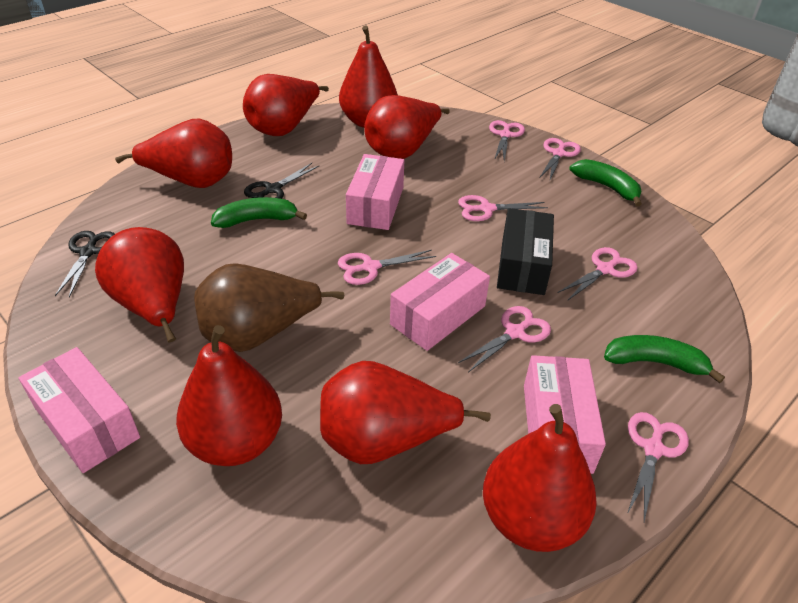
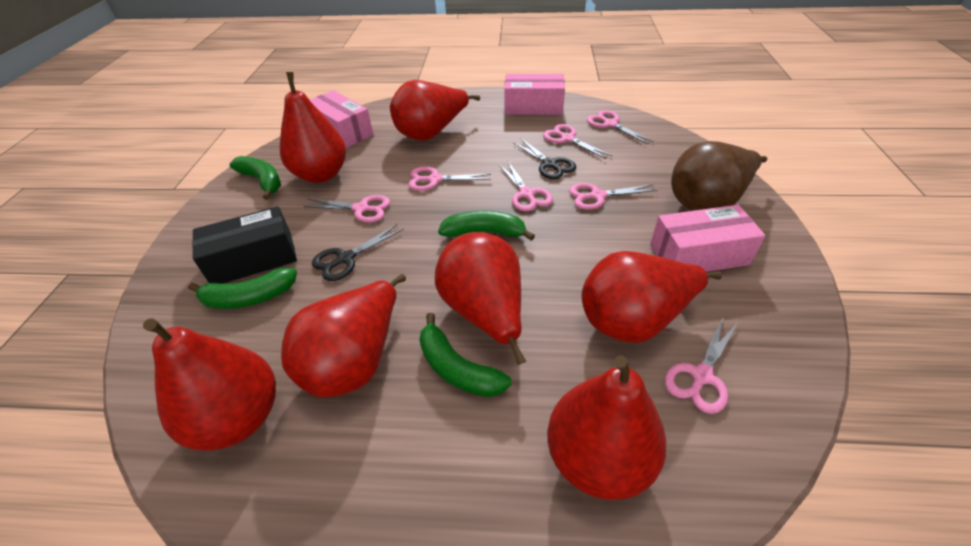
green banana: 3 -> 4
pink box: 4 -> 3
red pear: 8 -> 7

